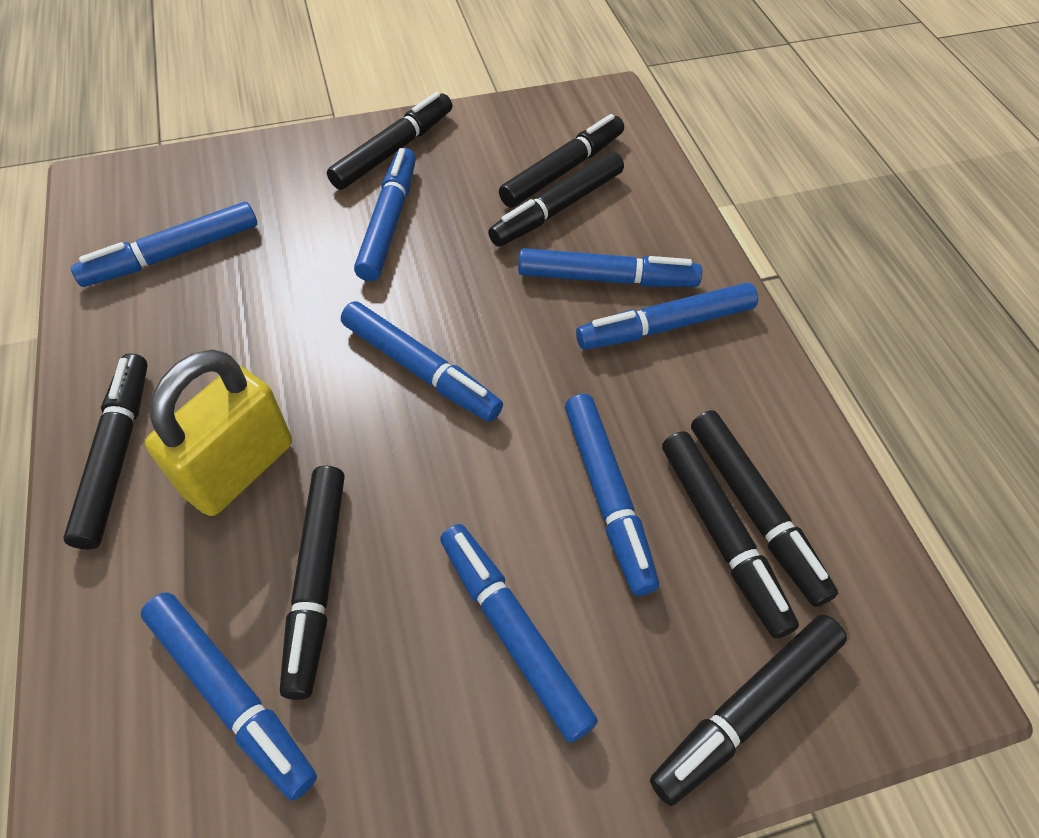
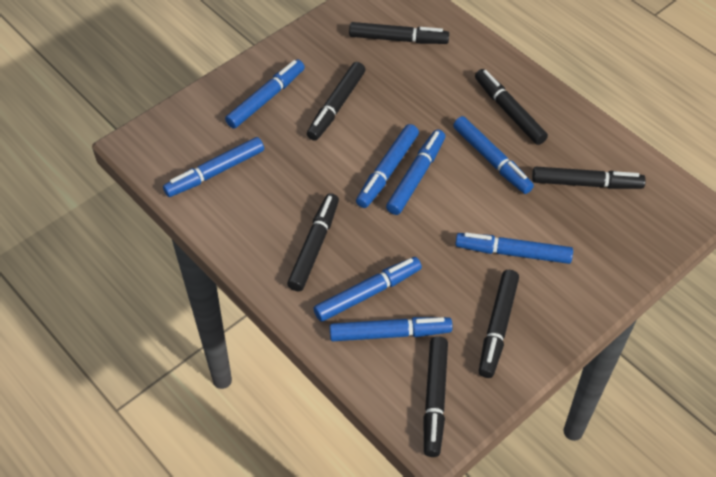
black marker: 8 -> 7
yellow padlock: 1 -> 0

